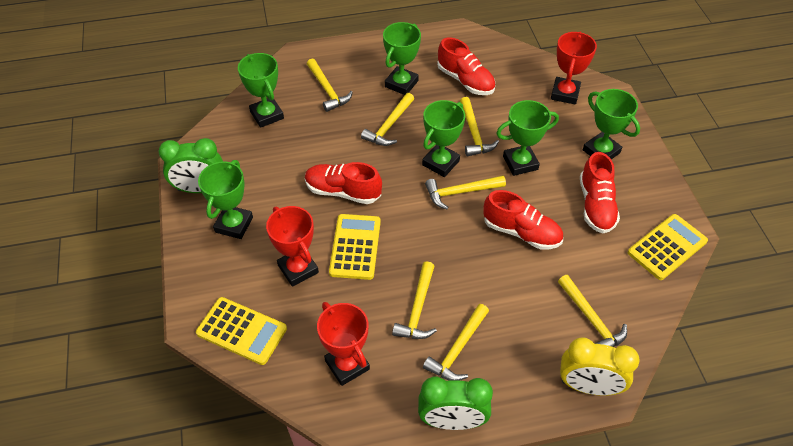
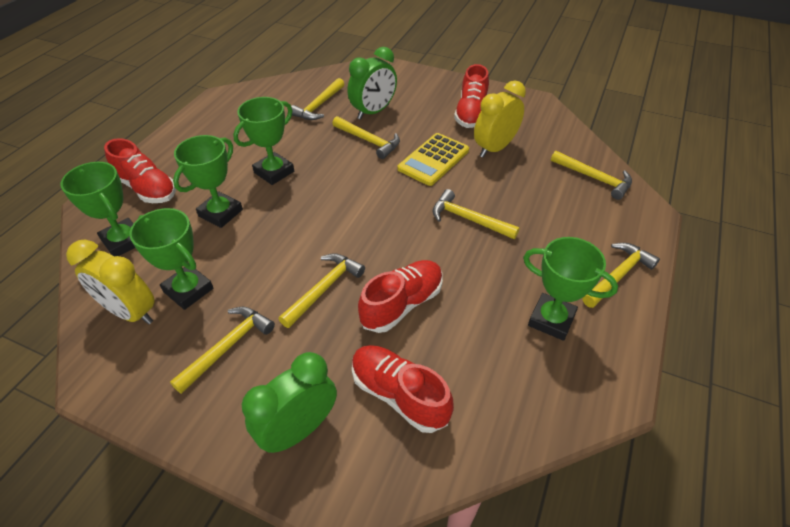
green trophy: 6 -> 5
red trophy: 3 -> 0
yellow calculator: 3 -> 1
yellow clock: 1 -> 2

